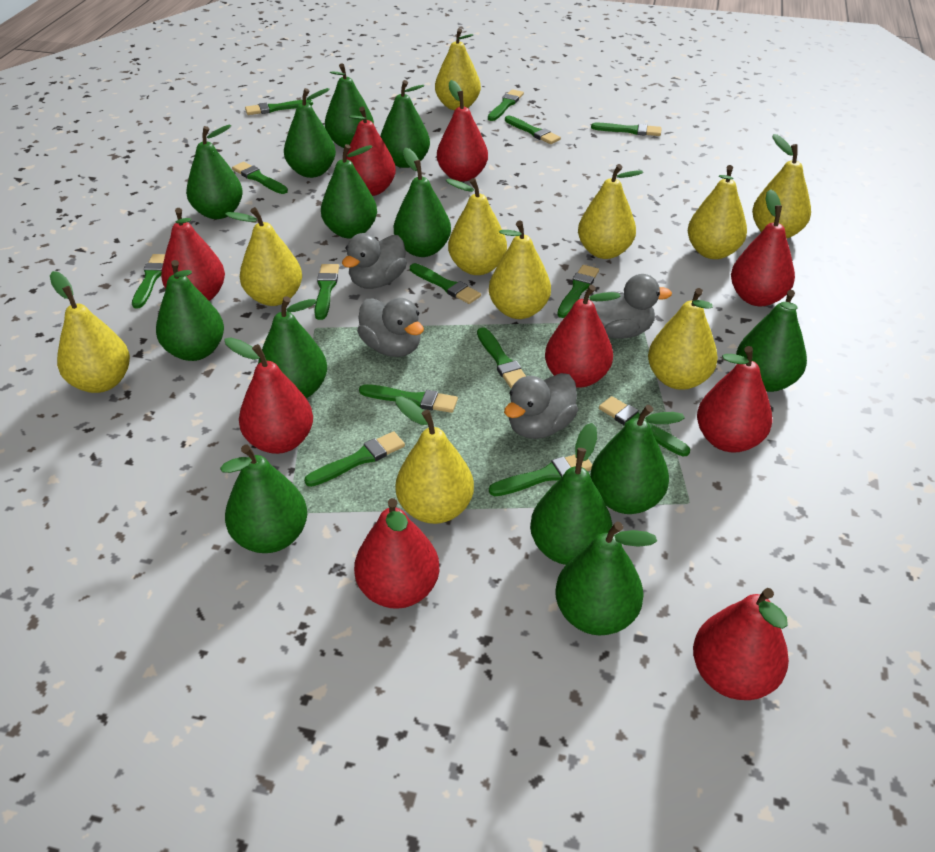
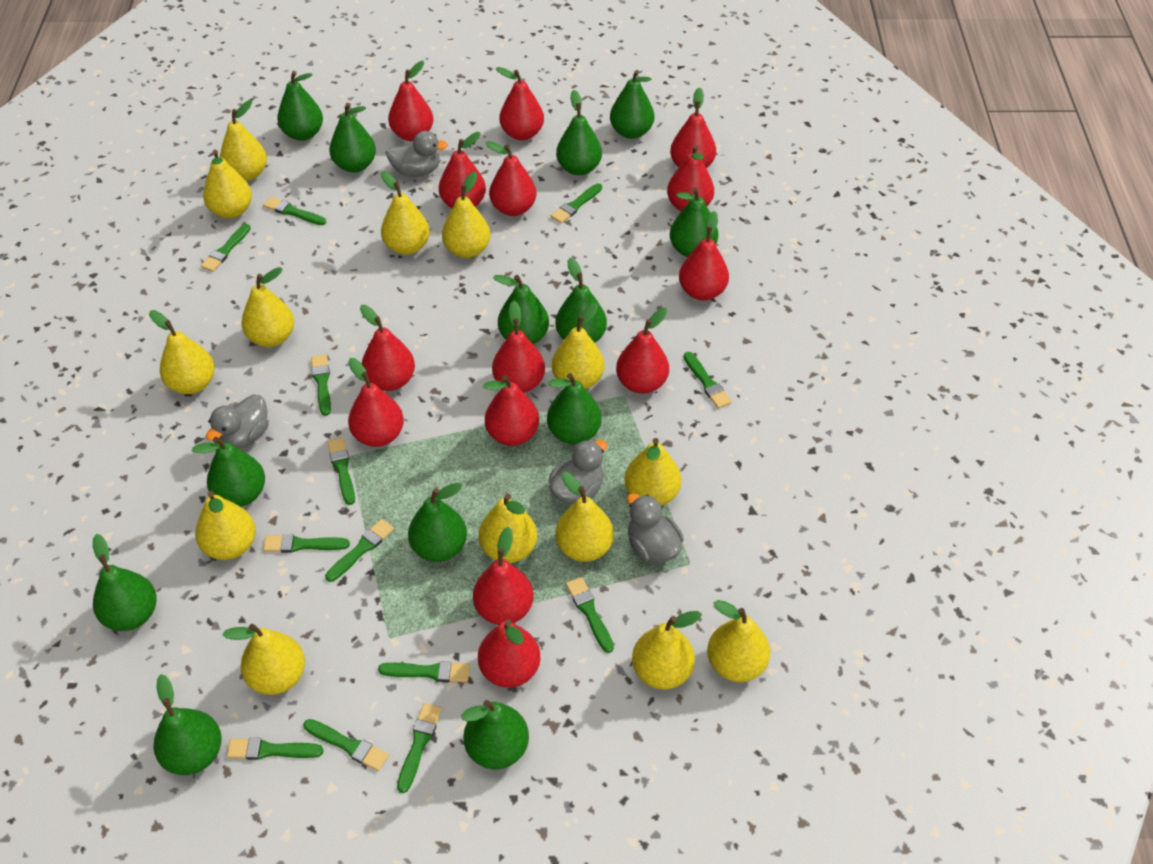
green brush: 14 -> 13
red pear: 9 -> 14
yellow pear: 10 -> 14

